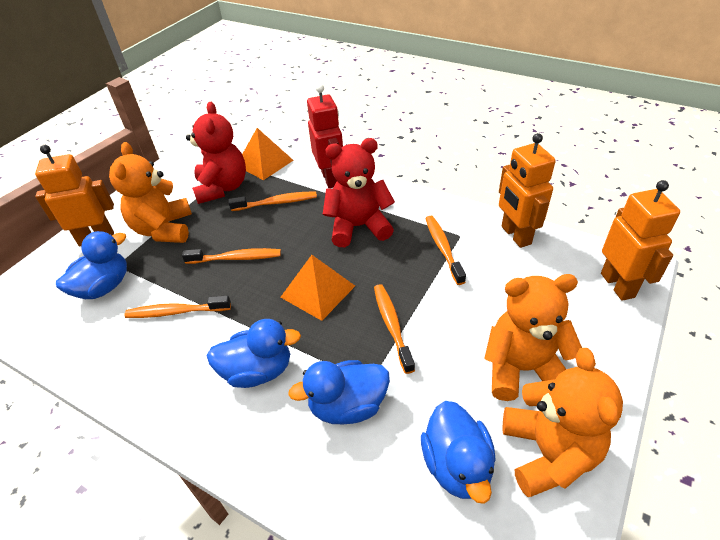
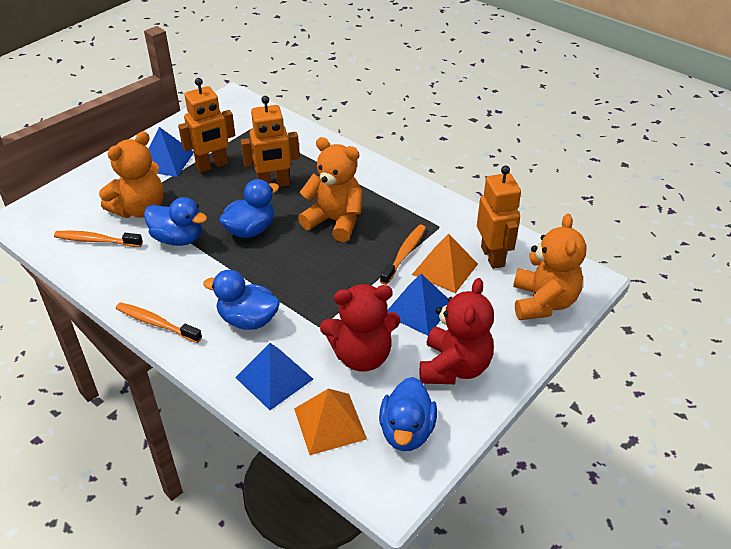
blue pyramid: 0 -> 3
orange toothbrush: 5 -> 3
red robot: 1 -> 0

